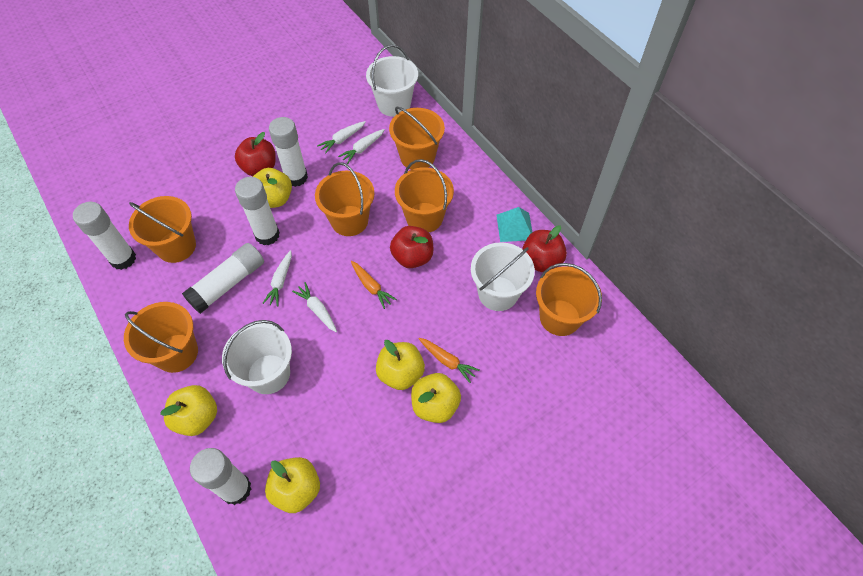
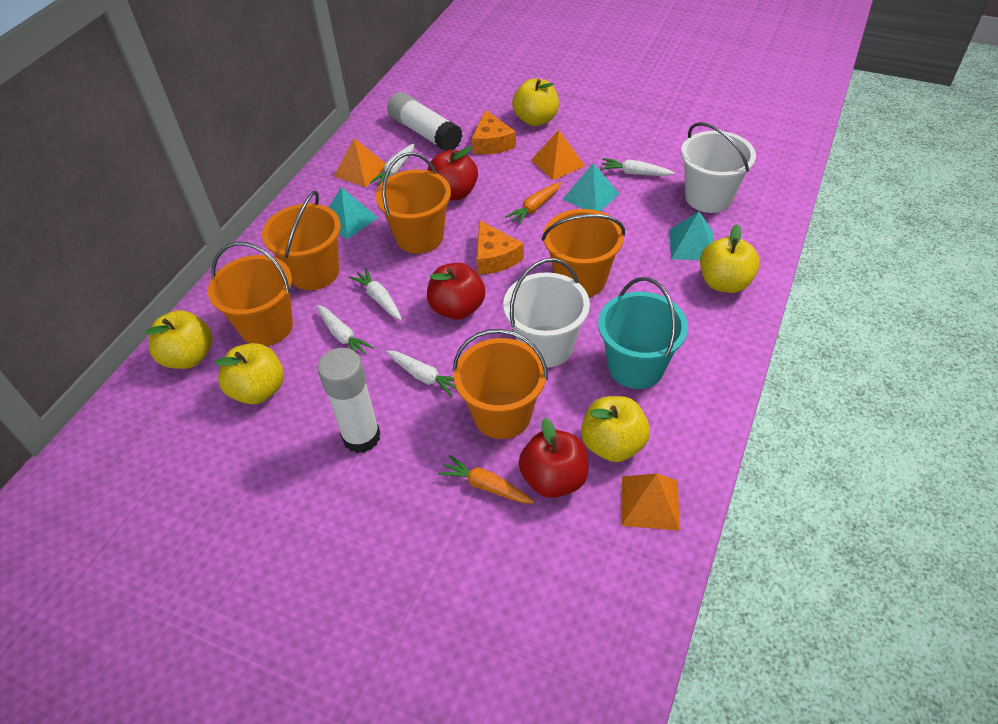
orange bucket: 6 -> 5
orange cheese: 0 -> 2
orange pyramid: 0 -> 3
turquoise bucket: 0 -> 1
turquoise pyramid: 1 -> 3
white bucket: 3 -> 2
white carrot: 4 -> 5
white glue stick: 5 -> 2

